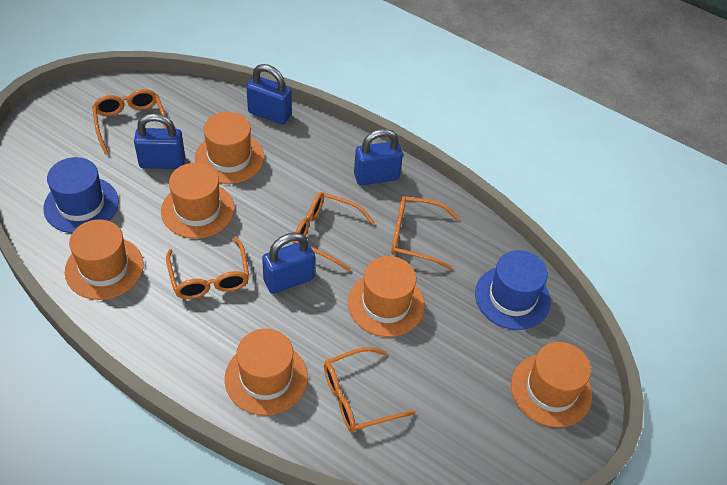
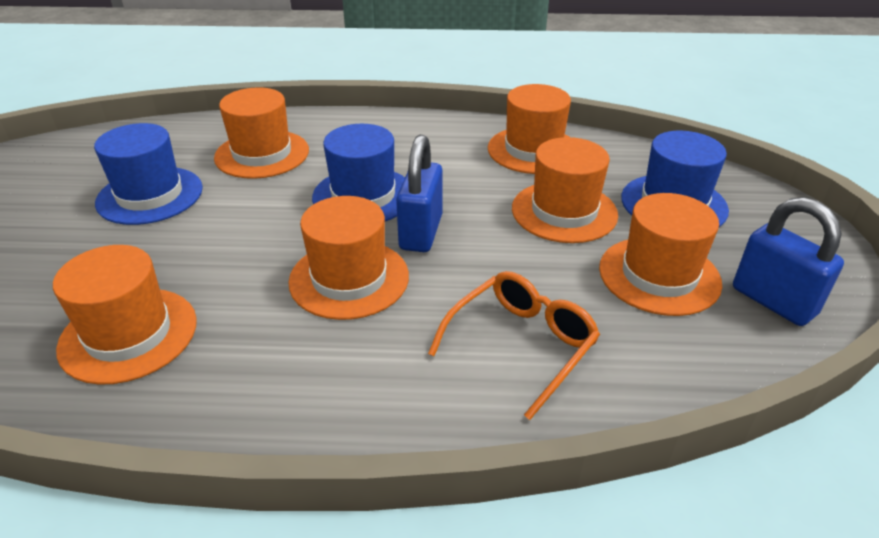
blue hat: 2 -> 3
blue padlock: 4 -> 2
orange glasses: 5 -> 1

